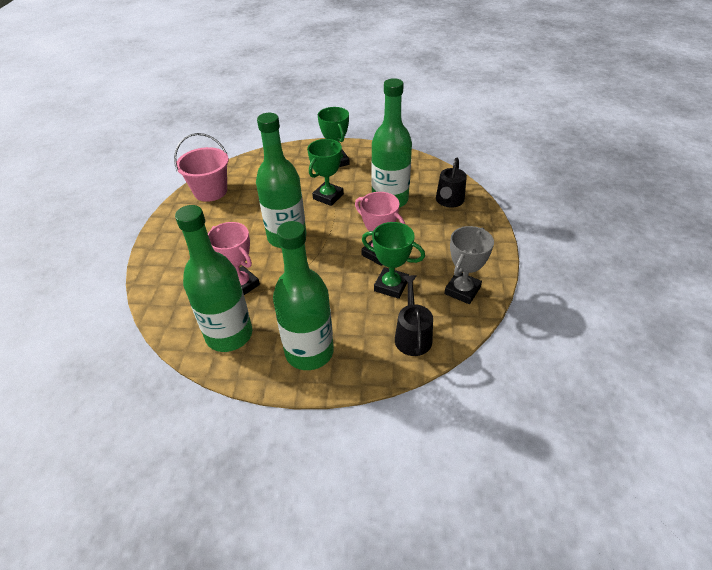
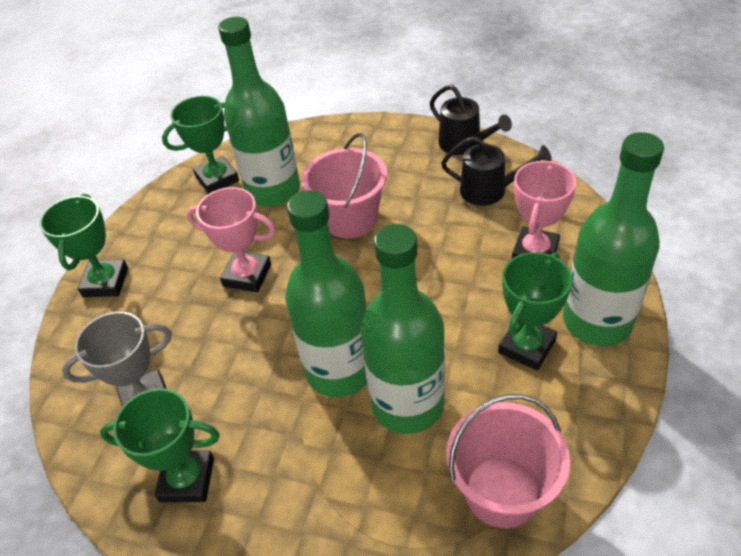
green trophy: 3 -> 4
pink bucket: 1 -> 2

